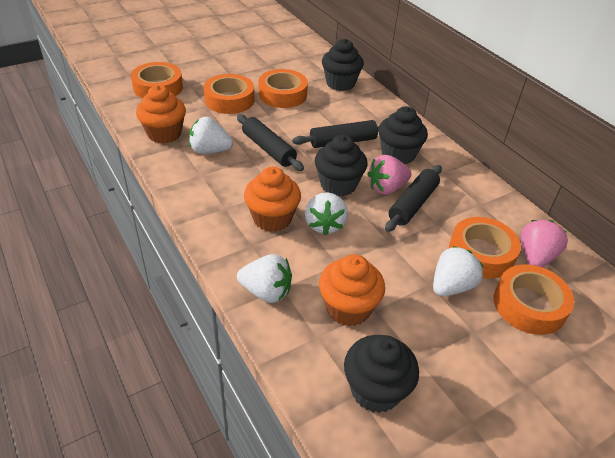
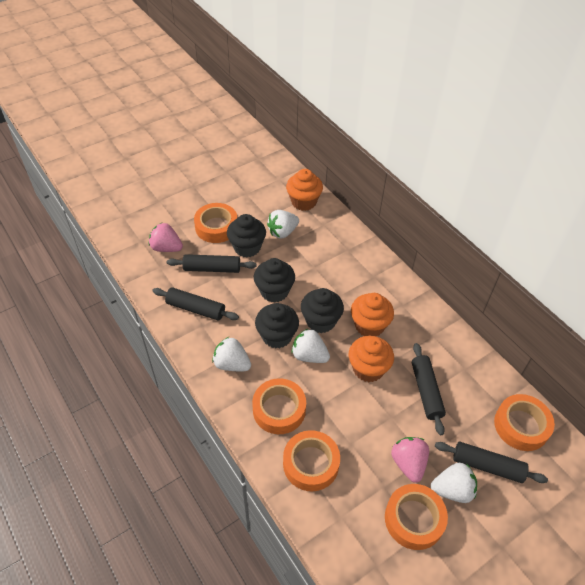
black rolling pin: 3 -> 4

